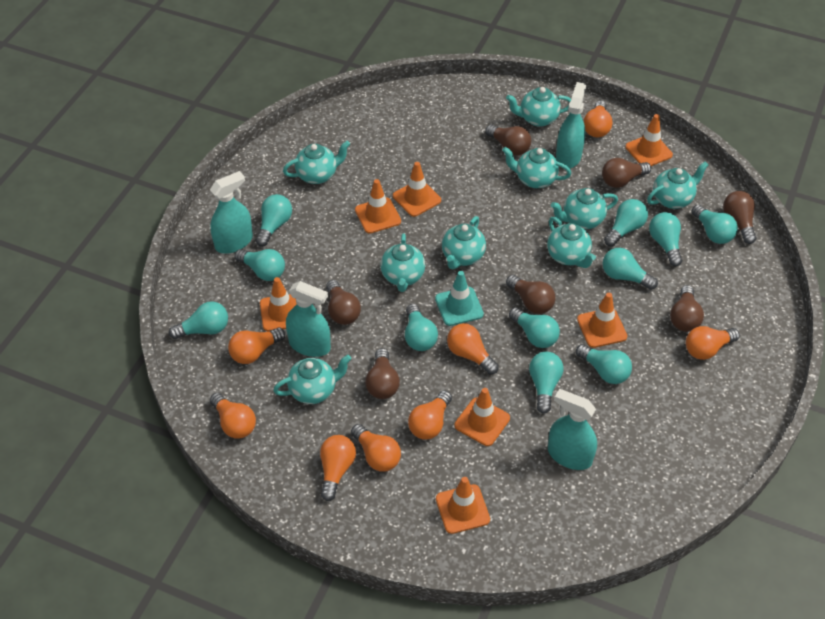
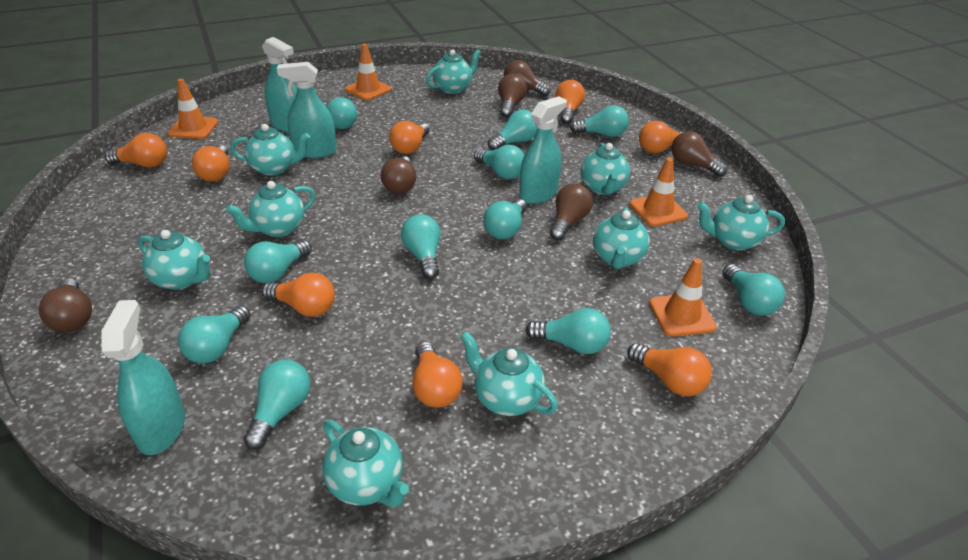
brown light bulb: 7 -> 6
orange traffic cone: 7 -> 4
turquoise traffic cone: 1 -> 0

